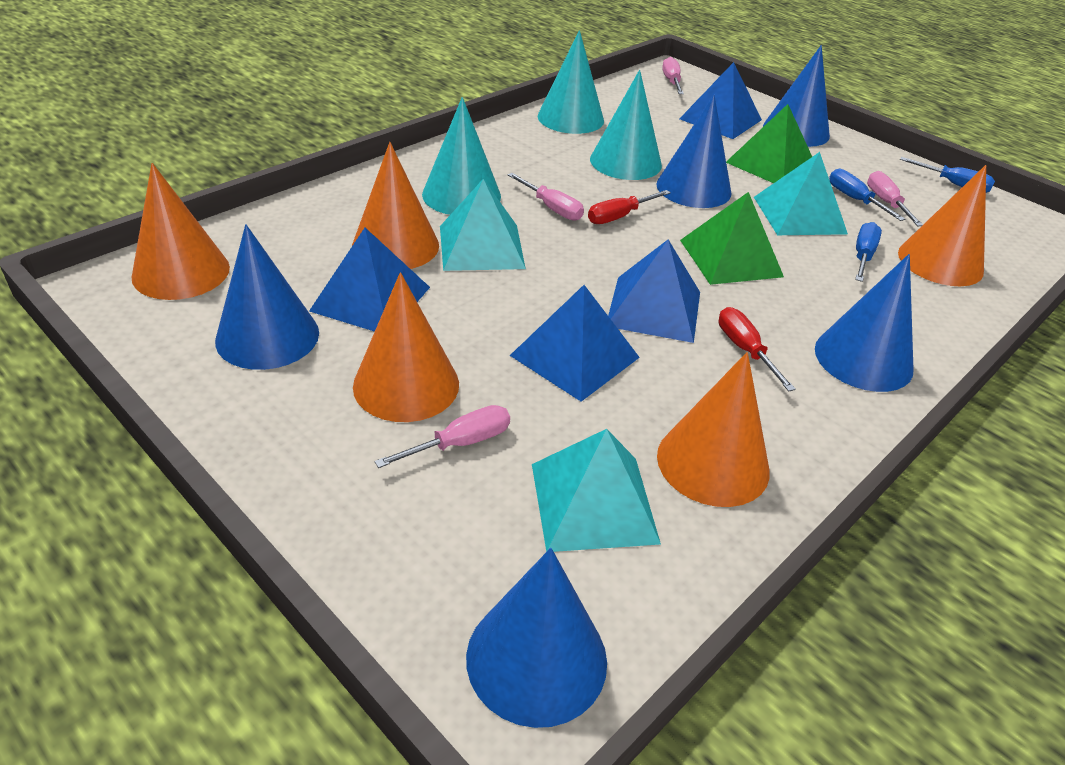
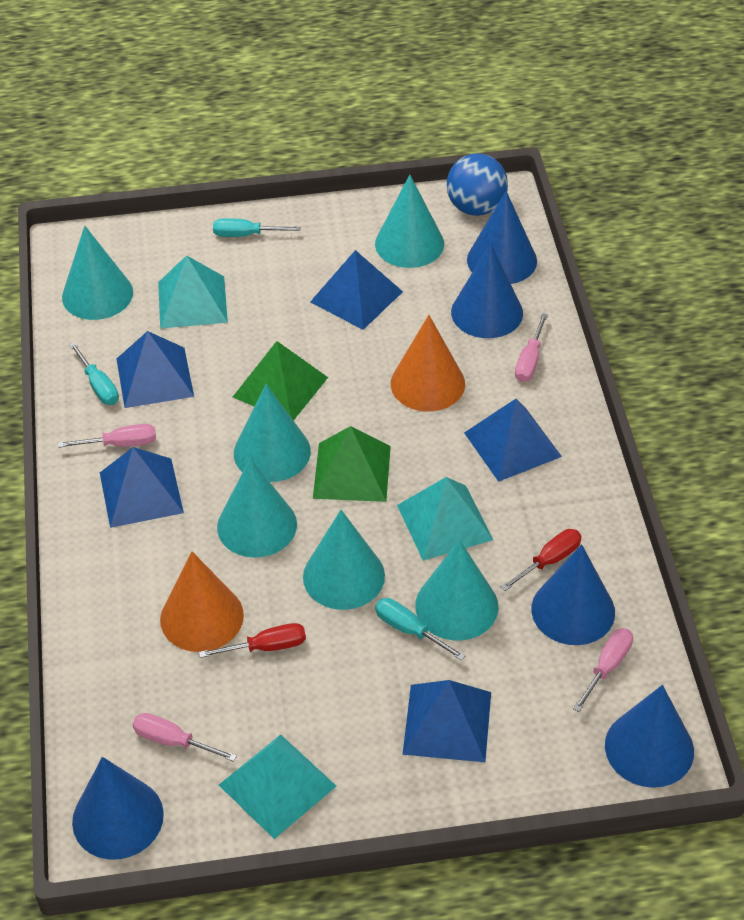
blue ball: 0 -> 1
blue pyramid: 4 -> 5
blue screwdriver: 3 -> 0
orange cone: 5 -> 2
turquoise cone: 3 -> 6
turquoise screwdriver: 0 -> 3

